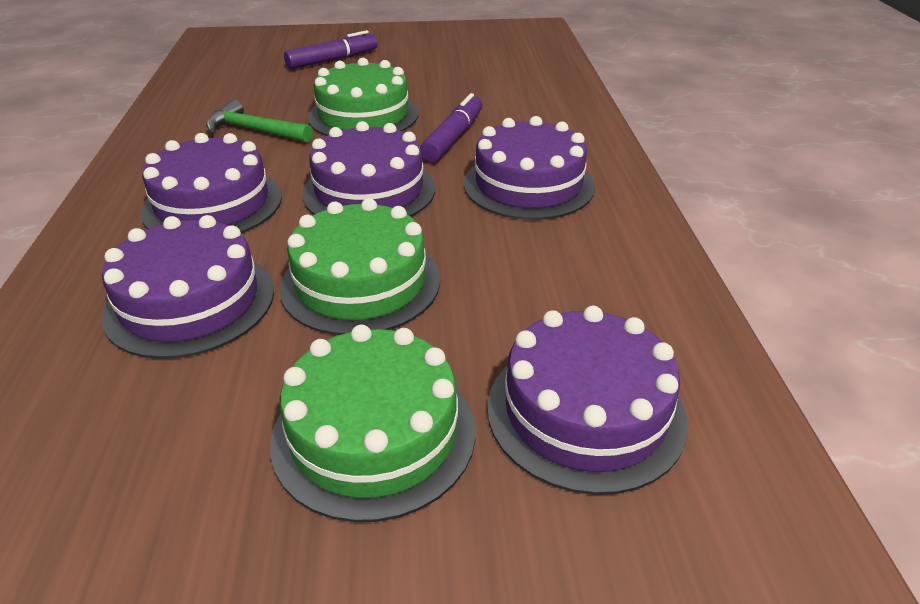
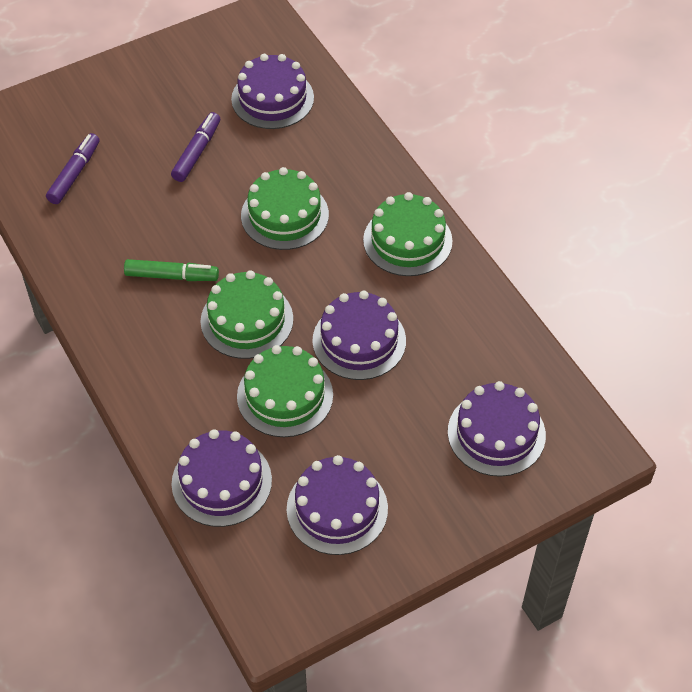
green cake: 3 -> 4
green hammer: 1 -> 0
green marker: 0 -> 1

